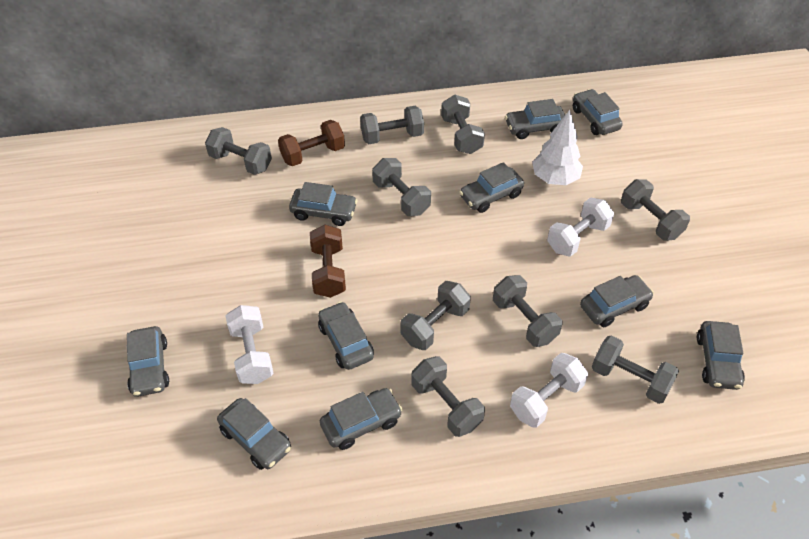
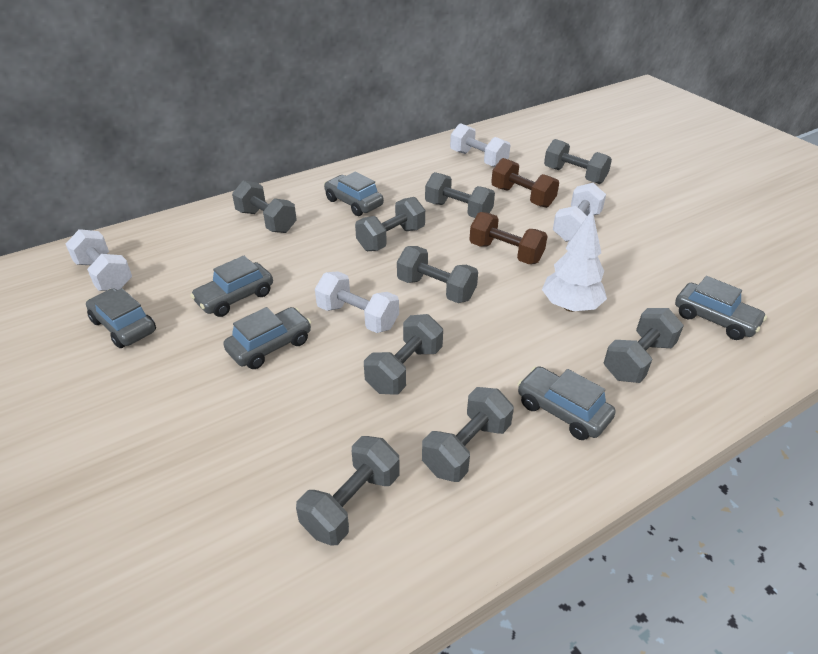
grey car: 10 -> 6
white dumbbell: 3 -> 4

